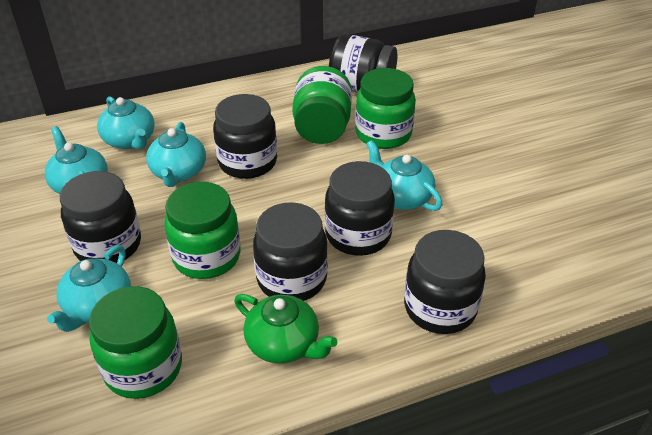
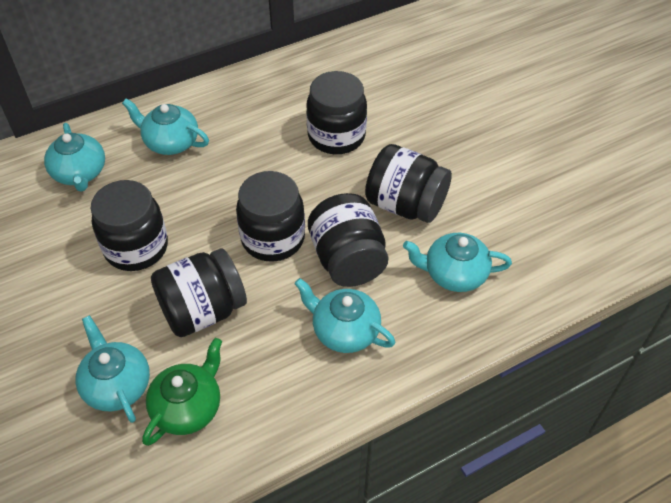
green jar: 4 -> 0

